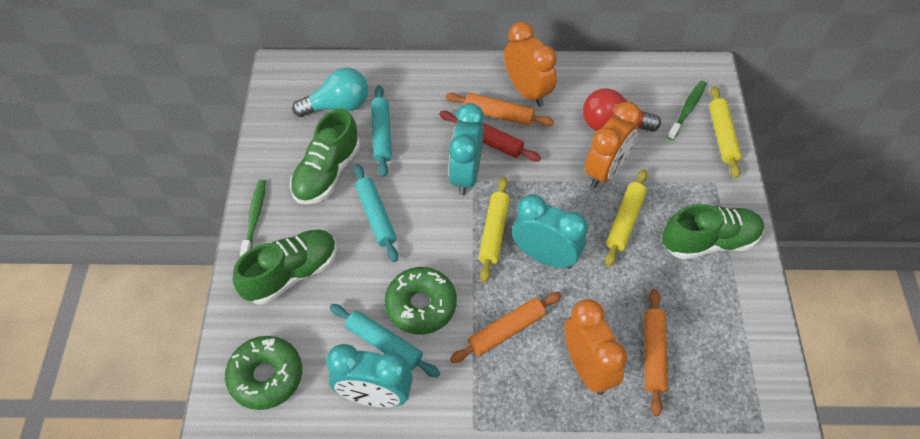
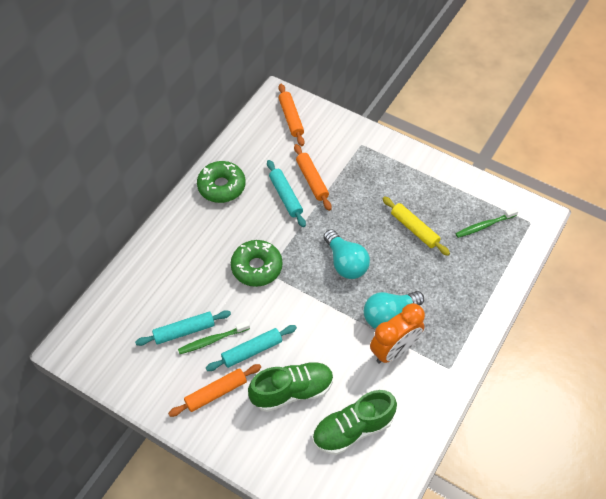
green shoe: 3 -> 2
orange clock: 3 -> 1
red light bulb: 1 -> 0
red rolling pin: 1 -> 0
turquoise clock: 3 -> 0
turquoise light bulb: 1 -> 2
yellow rolling pin: 3 -> 1

